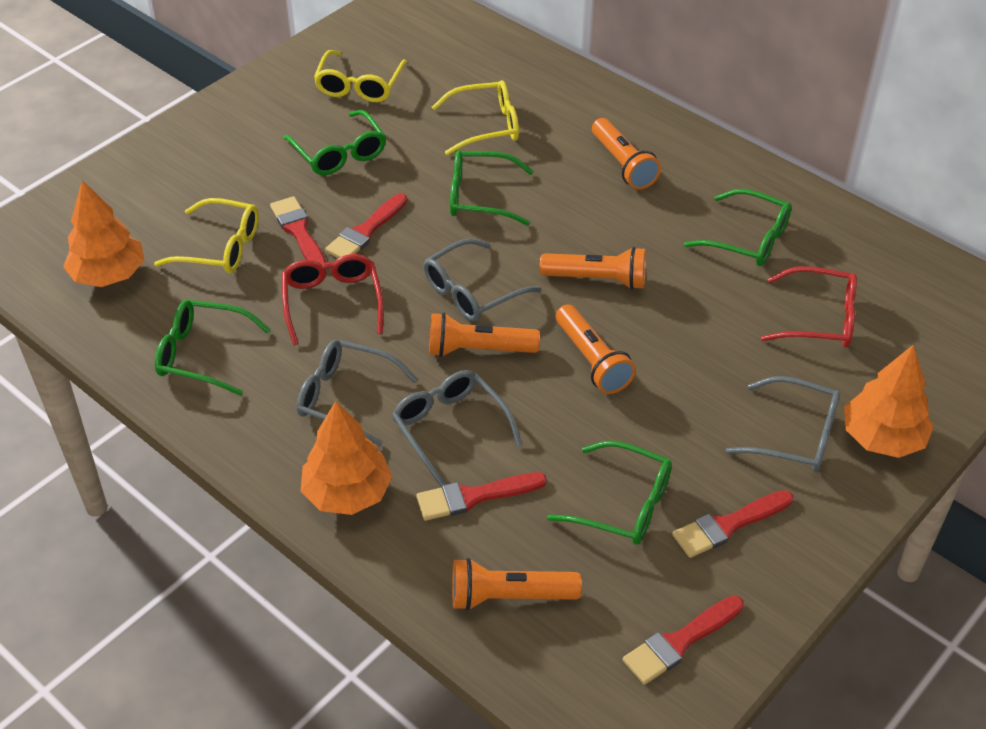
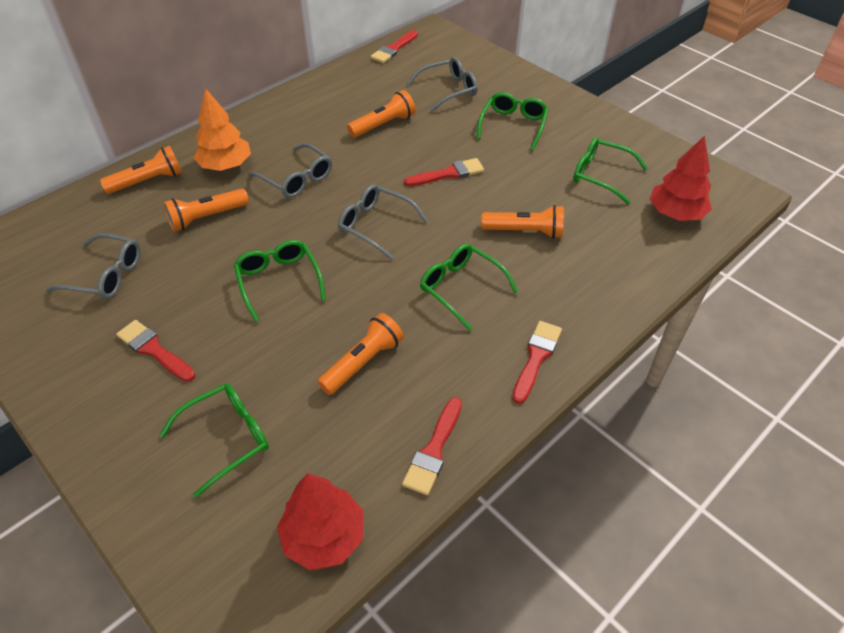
orange tree: 3 -> 1
red glasses: 2 -> 0
red tree: 0 -> 2
yellow glasses: 3 -> 0

